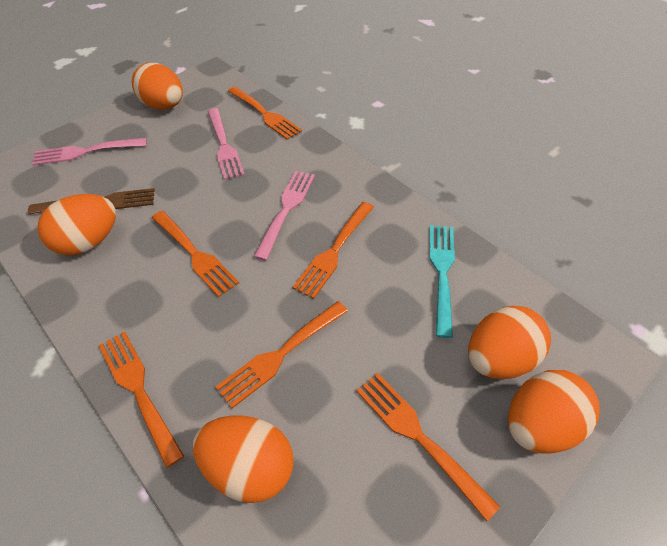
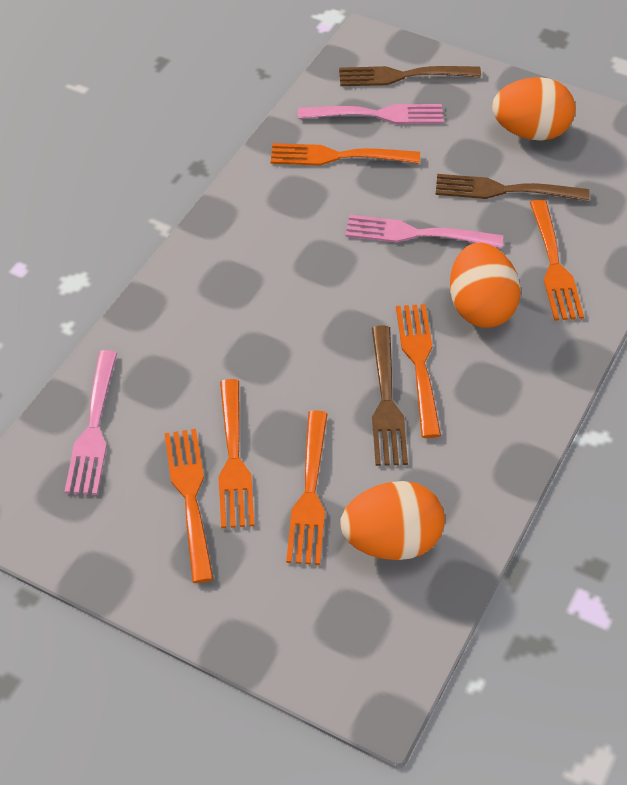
brown fork: 1 -> 3
orange egg: 5 -> 3
turquoise fork: 1 -> 0

